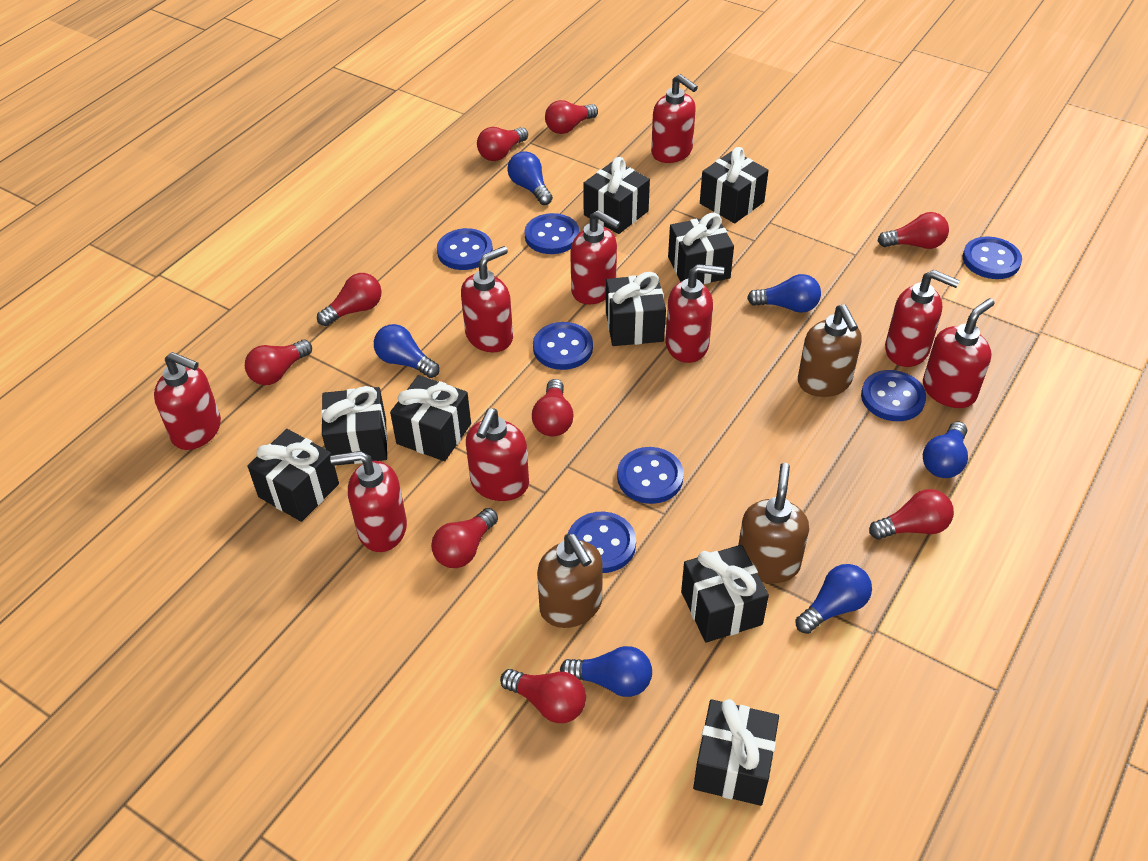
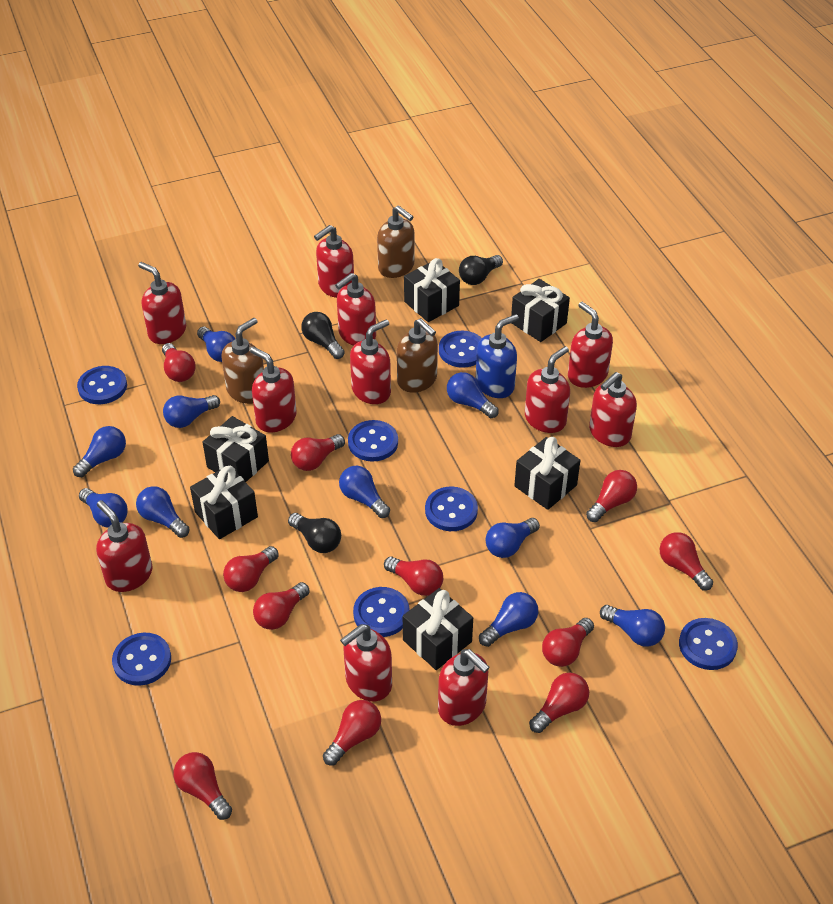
black gift: 9 -> 6
black light bulb: 0 -> 3
blue light bulb: 6 -> 10
blue soap dispenser: 0 -> 1
red light bulb: 9 -> 11
red soap dispenser: 9 -> 11

